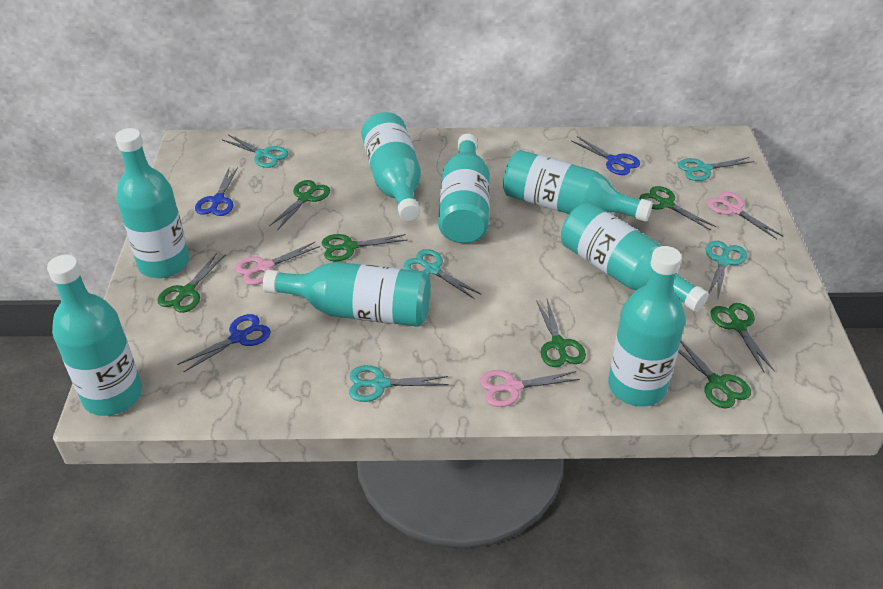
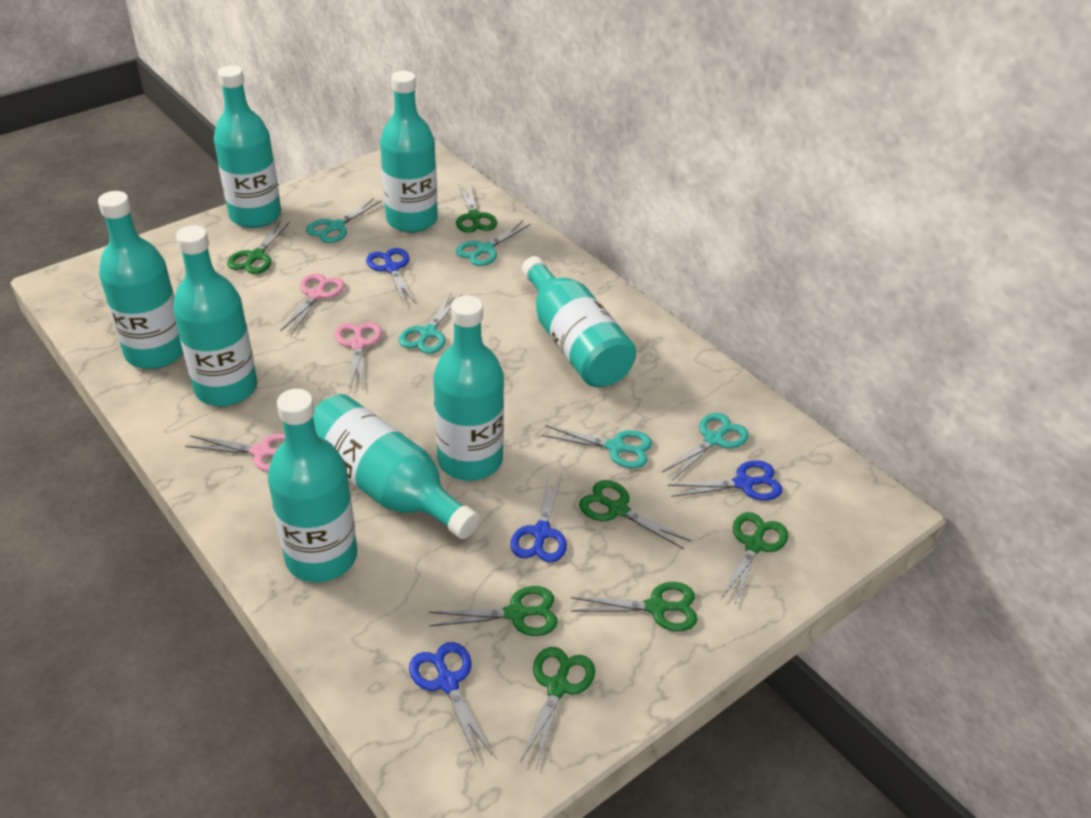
blue scissors: 3 -> 4

